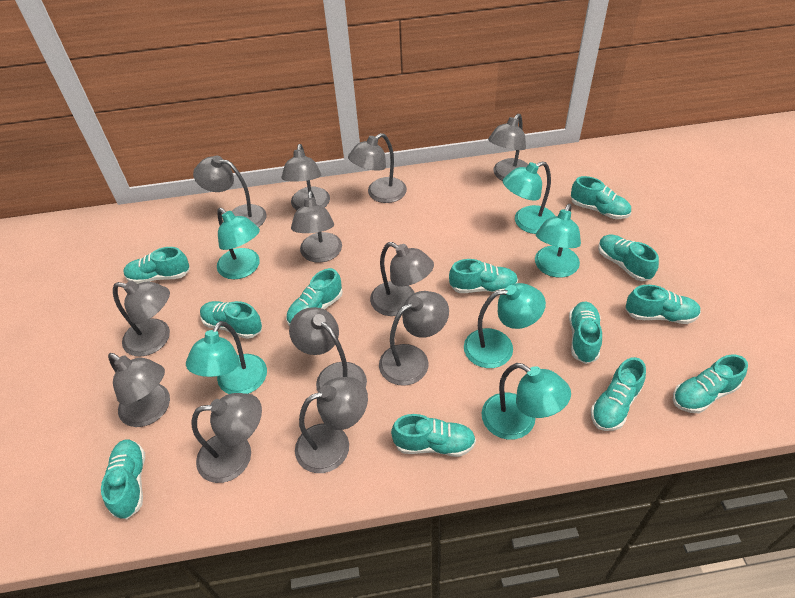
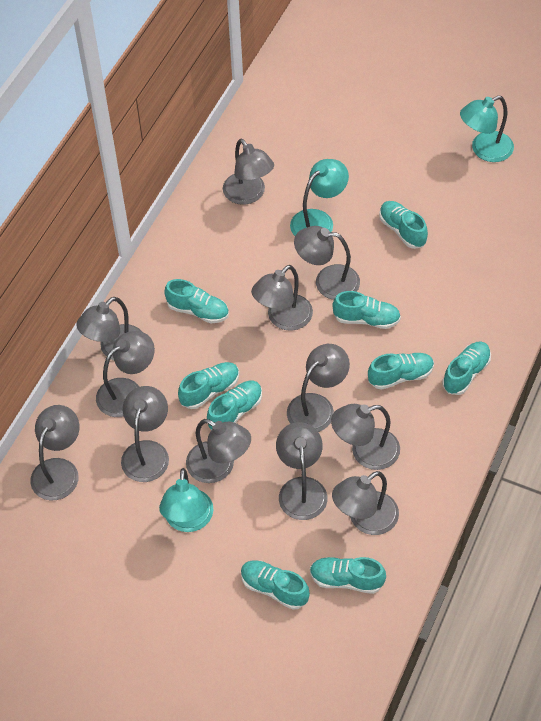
turquoise lamp: 6 -> 3
turquoise shoe: 12 -> 9

